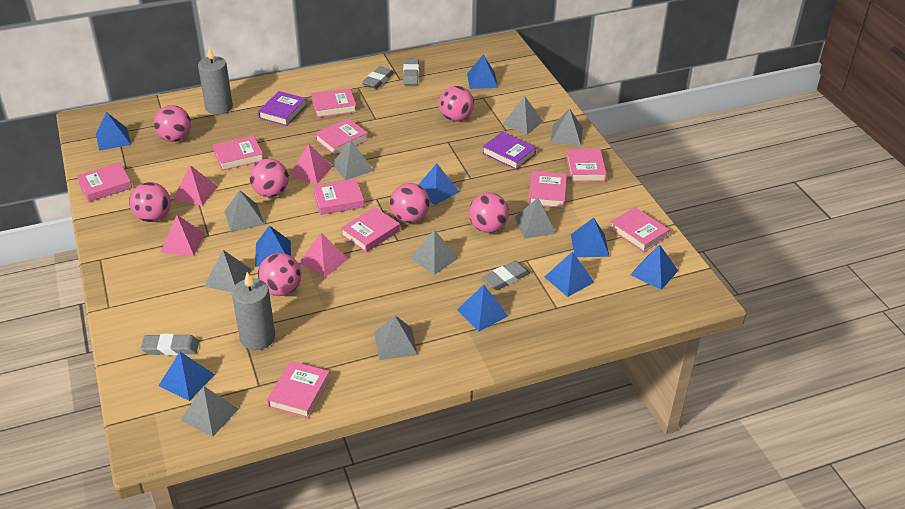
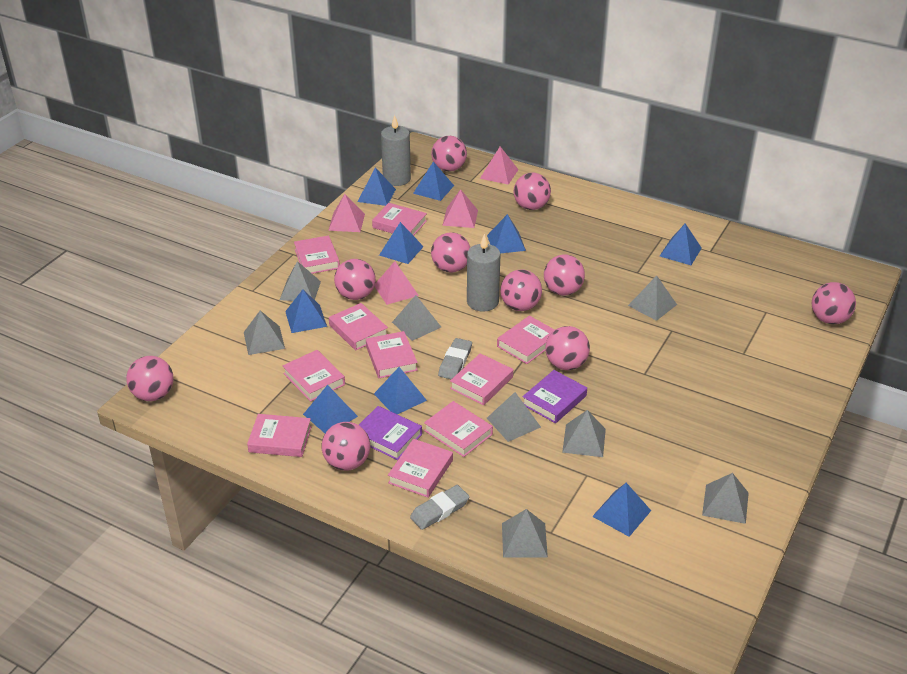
grey eraser: 4 -> 2
grey pyramid: 9 -> 8
pink ball: 7 -> 10

